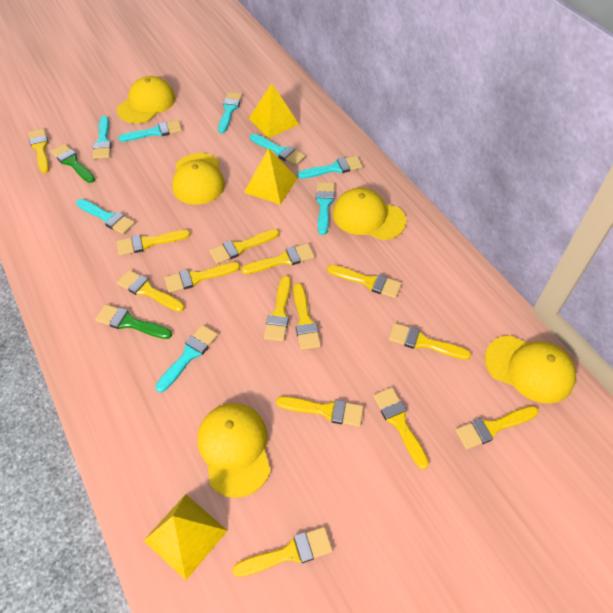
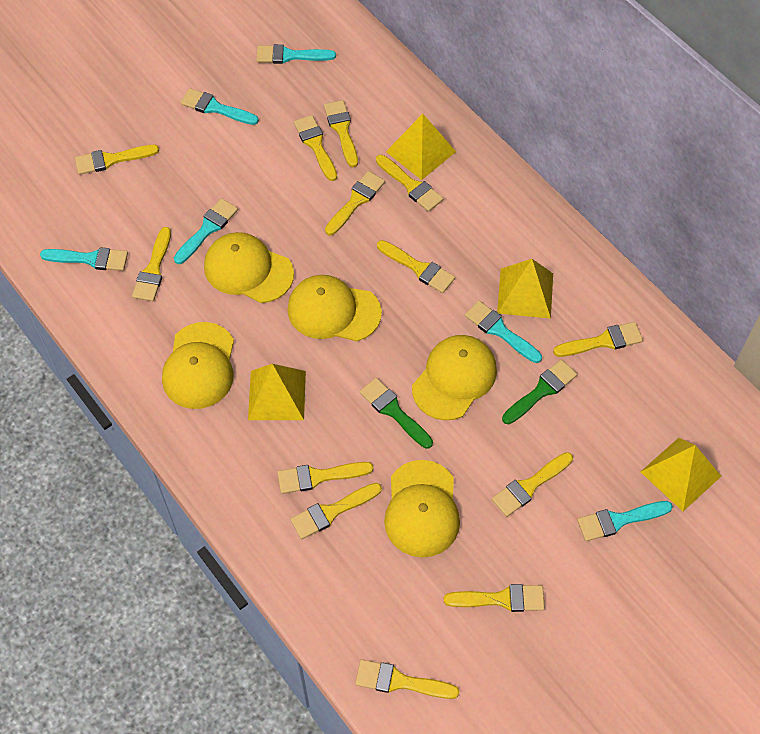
turquoise brush: 8 -> 6
yellow brush: 14 -> 13
yellow pyramid: 3 -> 4

